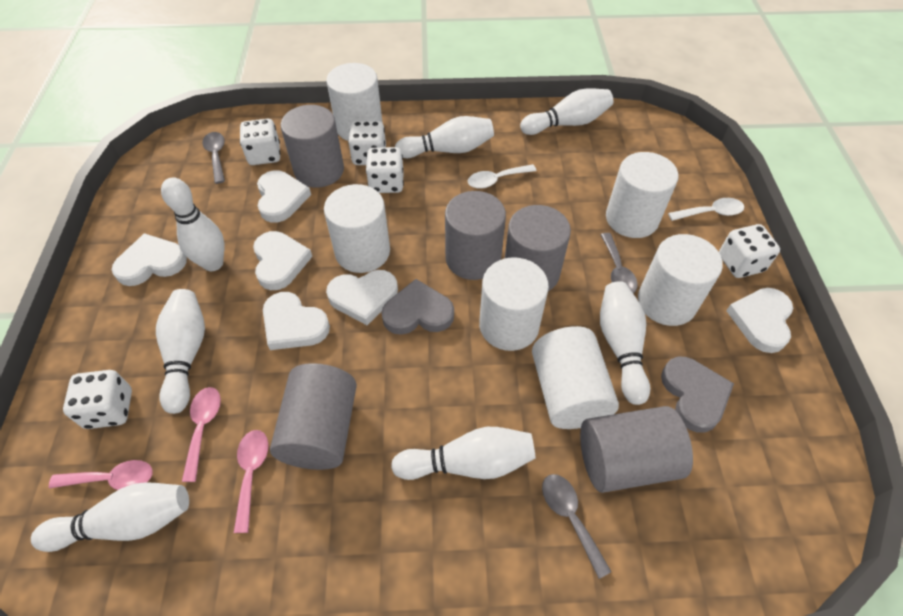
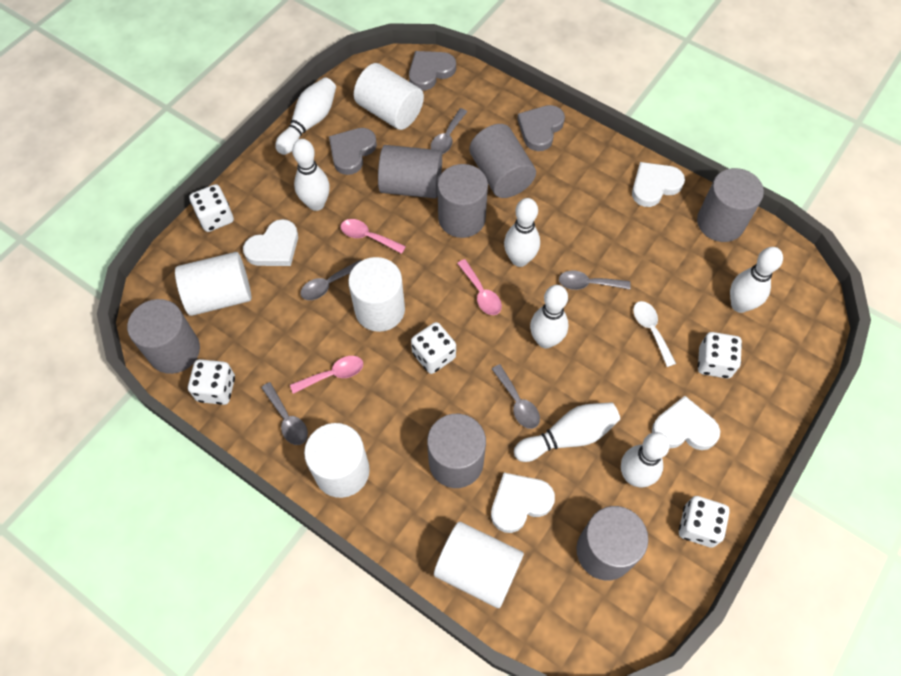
grey cylinder: 5 -> 7
grey heart: 2 -> 3
grey spoon: 3 -> 5
white cylinder: 6 -> 5
white heart: 6 -> 4
white spoon: 2 -> 1

